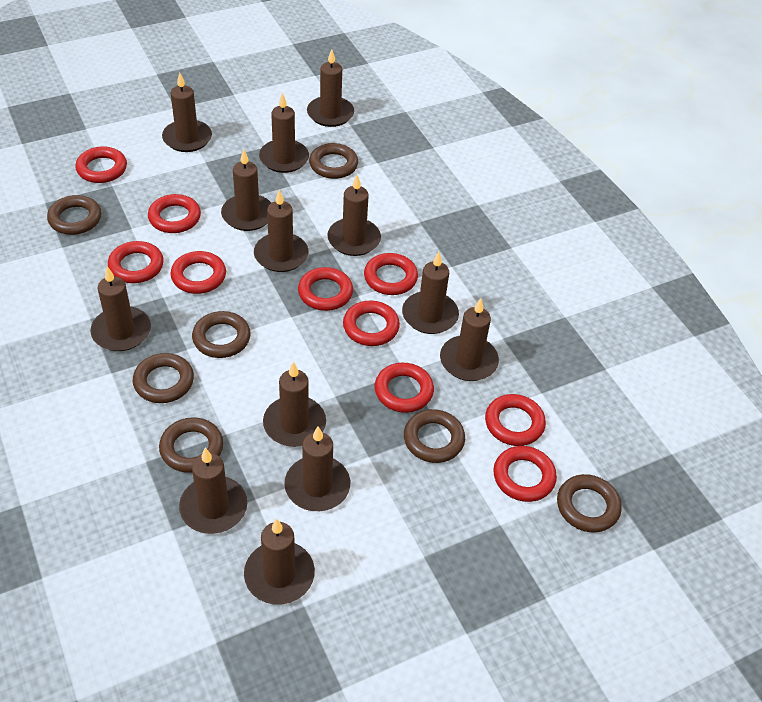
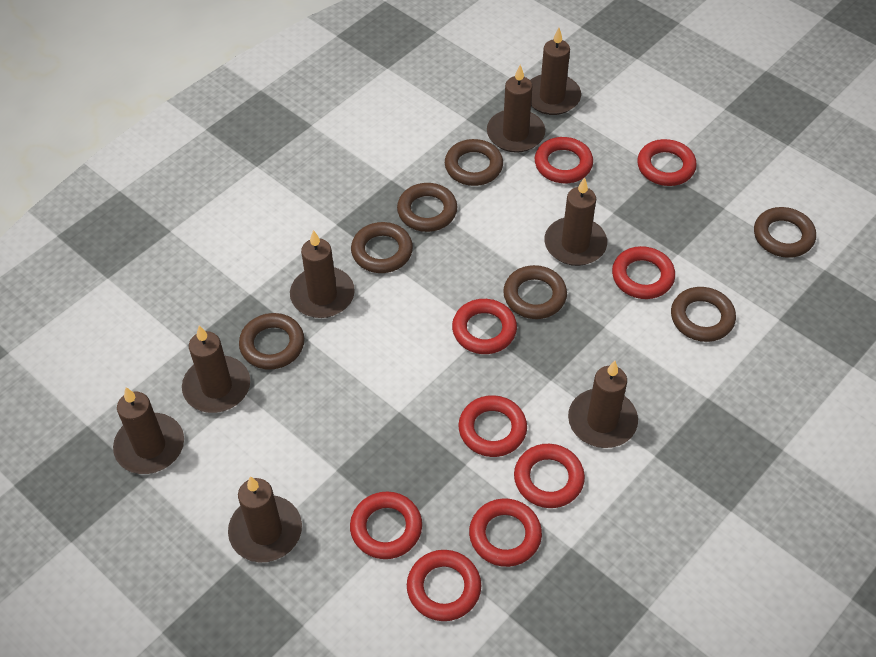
brown candle: 13 -> 8
red ring: 10 -> 9

